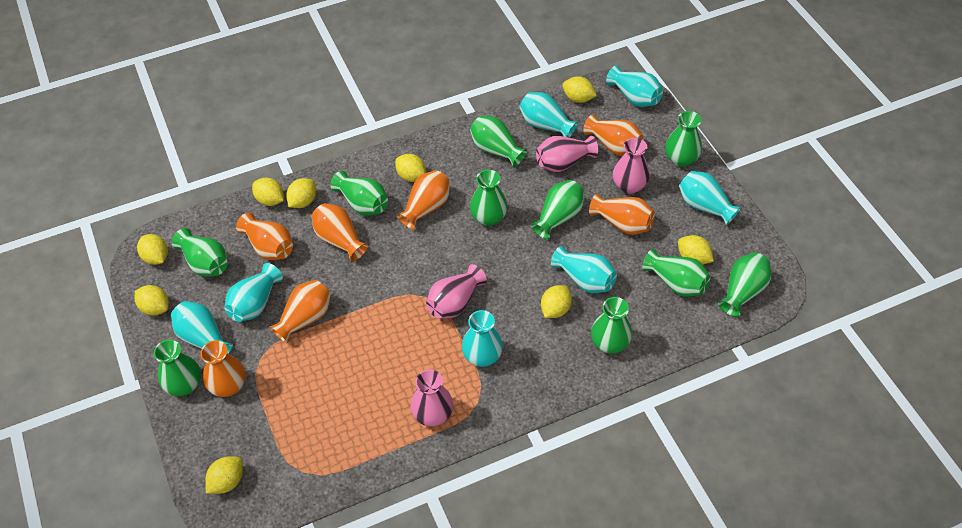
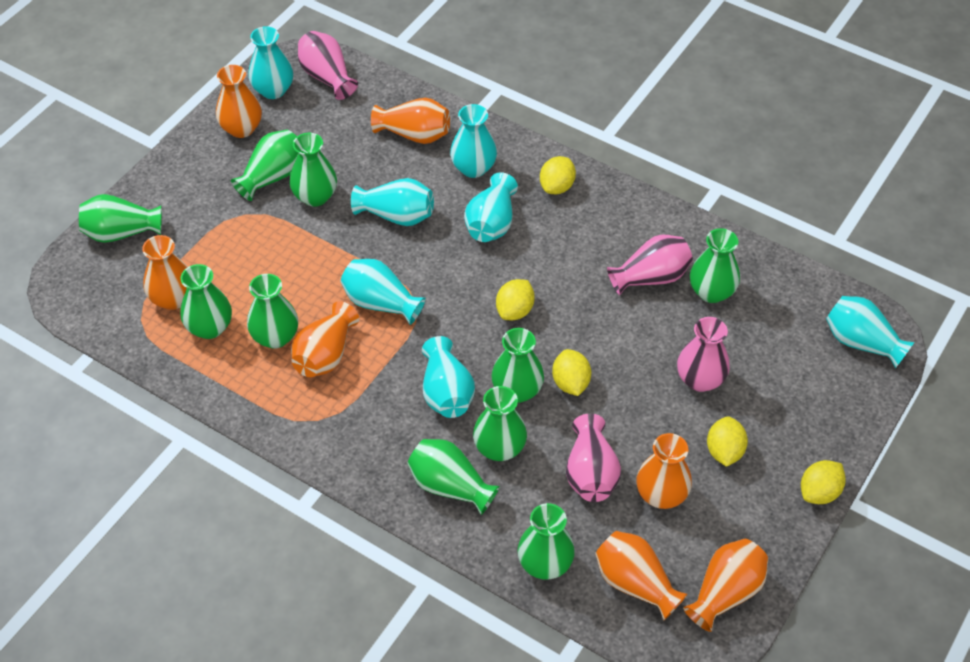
yellow lemon: 9 -> 5

